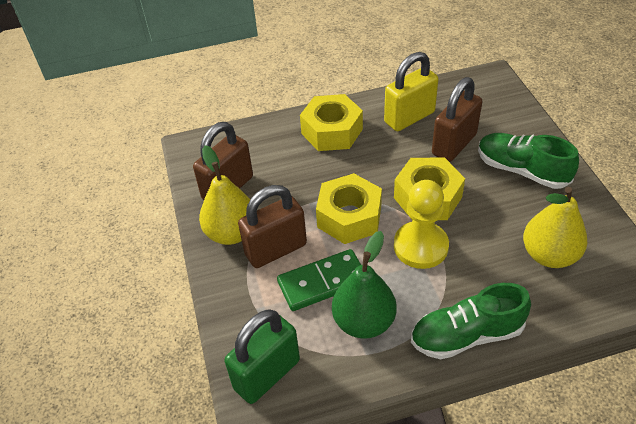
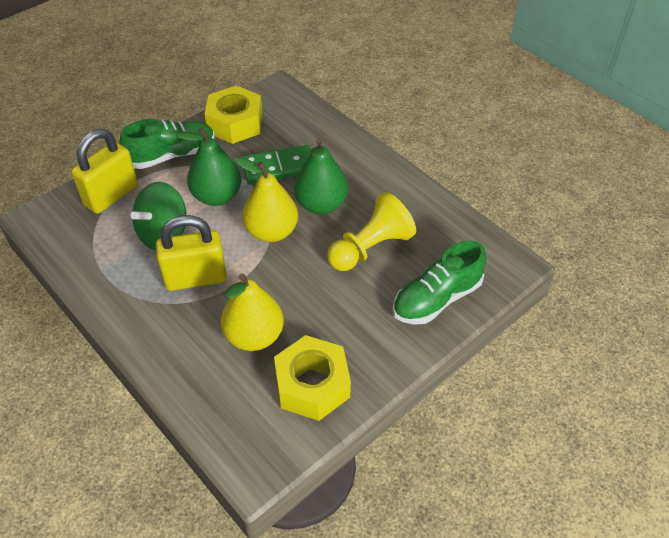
brown padlock: 3 -> 0
green padlock: 1 -> 0
green pear: 1 -> 2
green spinning top: 0 -> 1
yellow nut: 3 -> 2
yellow padlock: 1 -> 2

